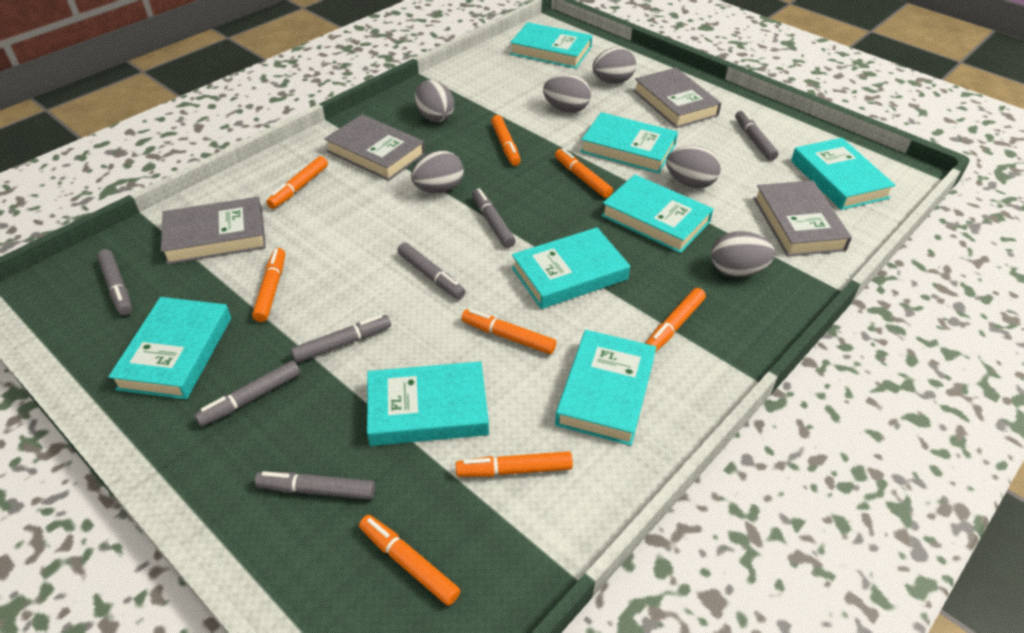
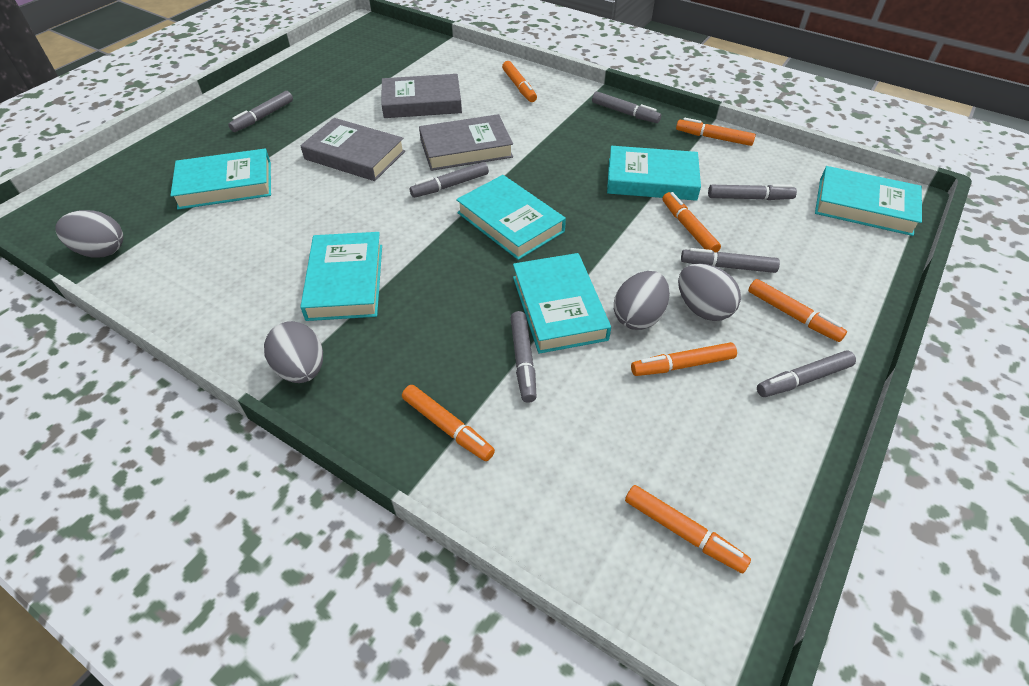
grey book: 4 -> 3
grey egg: 6 -> 4
orange marker: 8 -> 7
turquoise book: 8 -> 6

